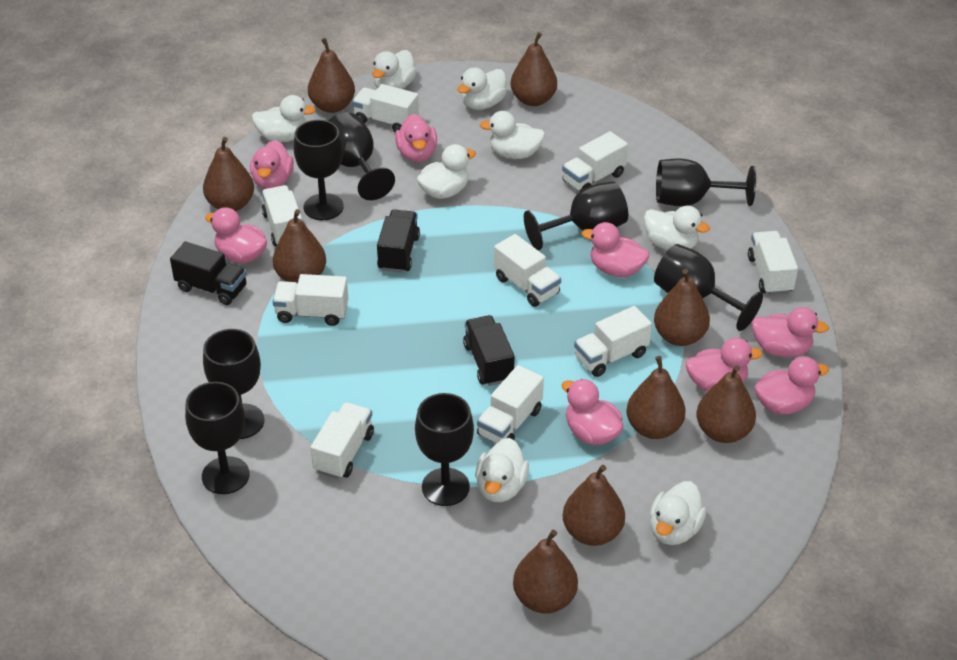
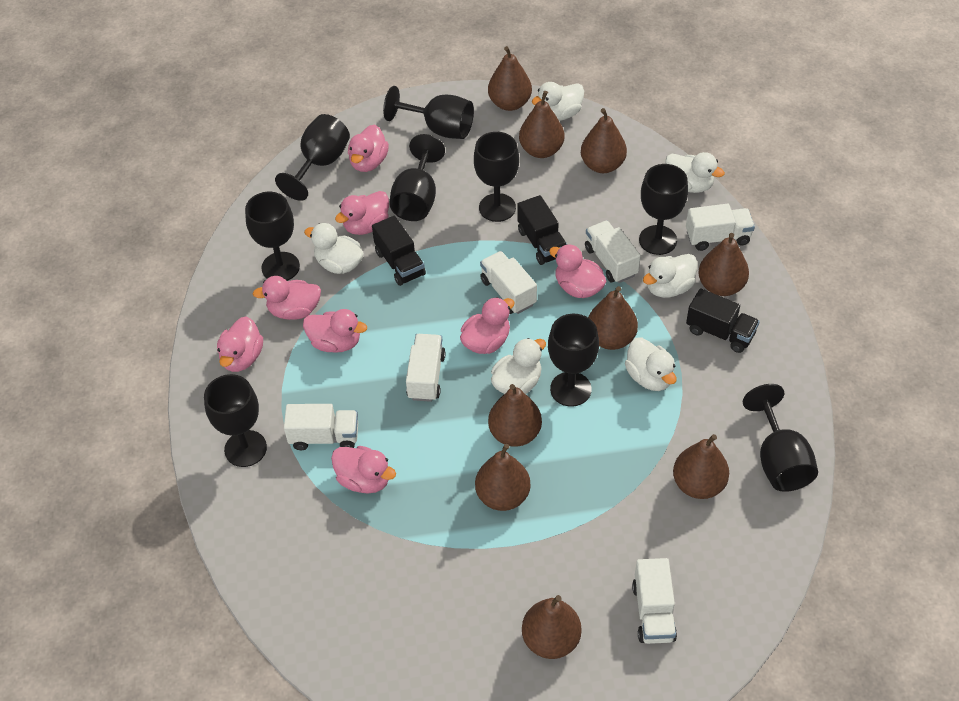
black goblet: 8 -> 9
white duck: 8 -> 6
white truck: 9 -> 6

